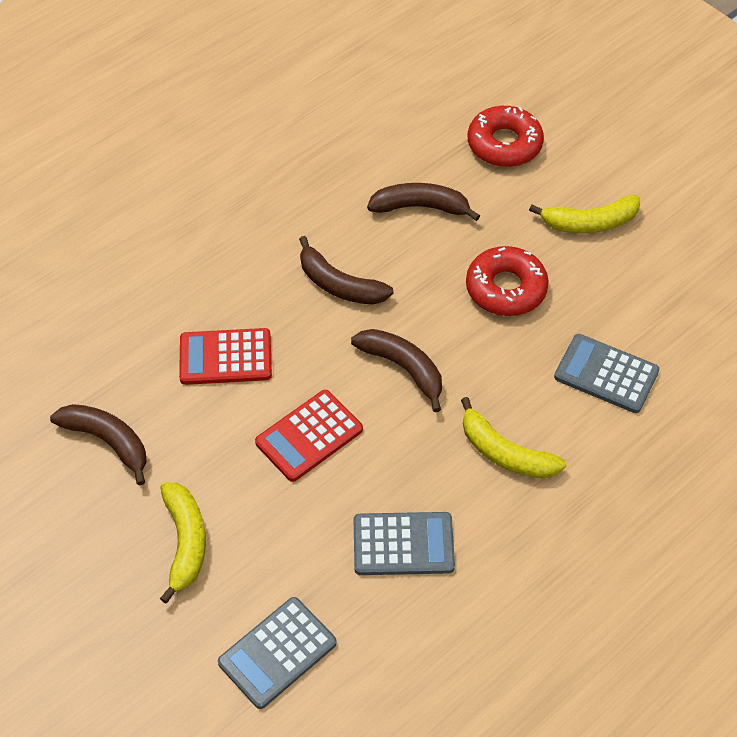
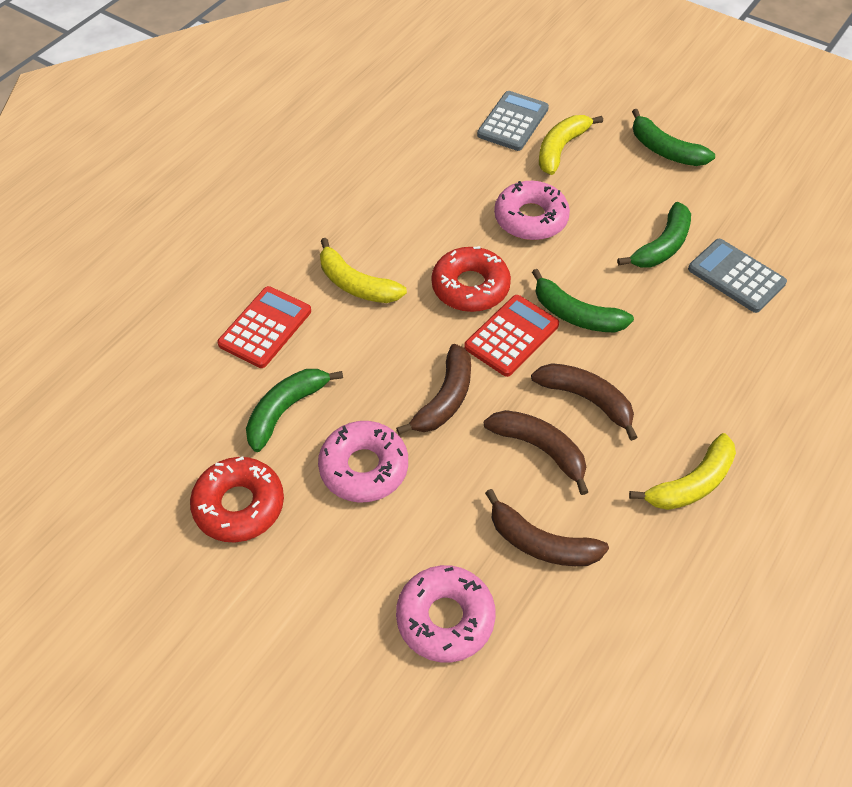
green banana: 0 -> 4
grey calculator: 3 -> 2
pink donut: 0 -> 3

